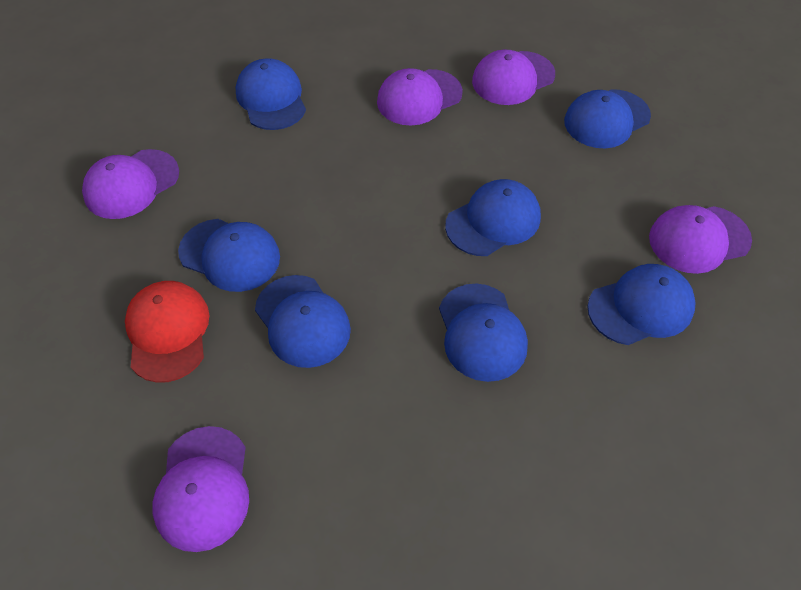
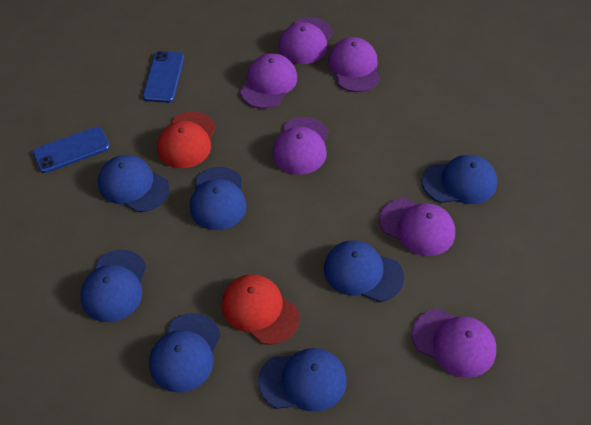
blue phone: 0 -> 2
purple cap: 5 -> 6
red cap: 1 -> 2

